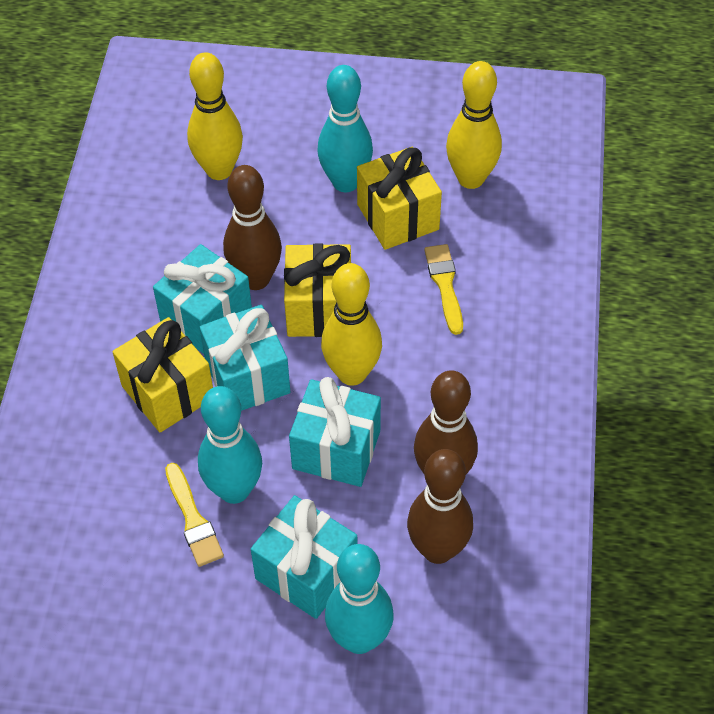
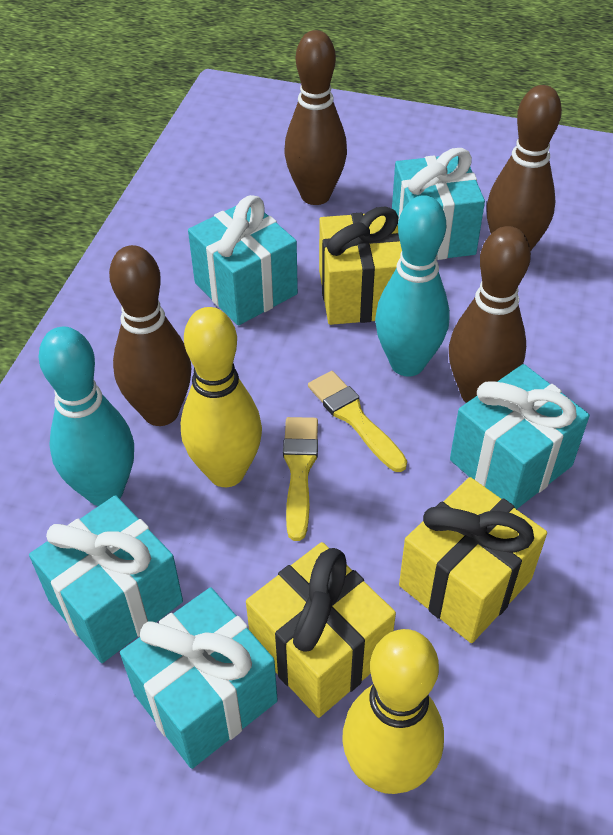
brown bowling pin: 3 -> 4
turquoise bowling pin: 3 -> 2
turquoise gift: 4 -> 5
yellow bowling pin: 3 -> 2

